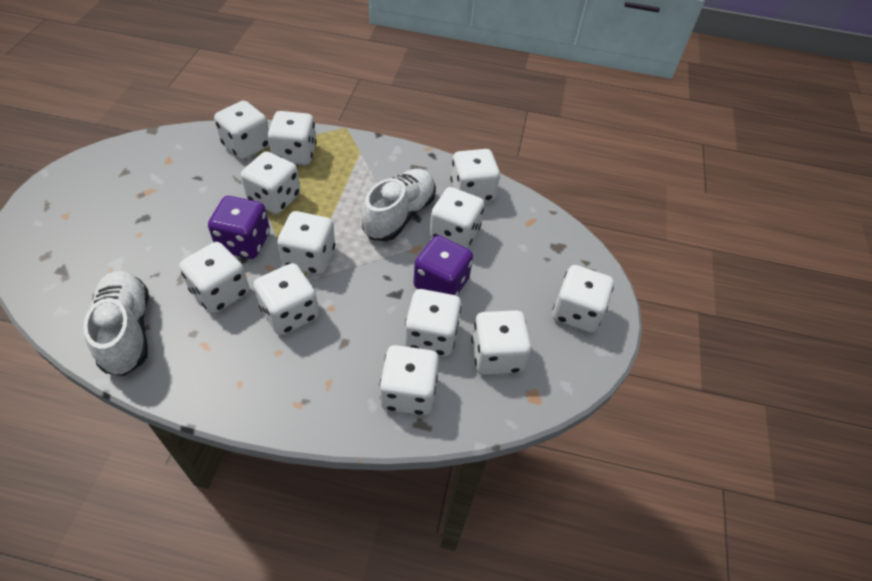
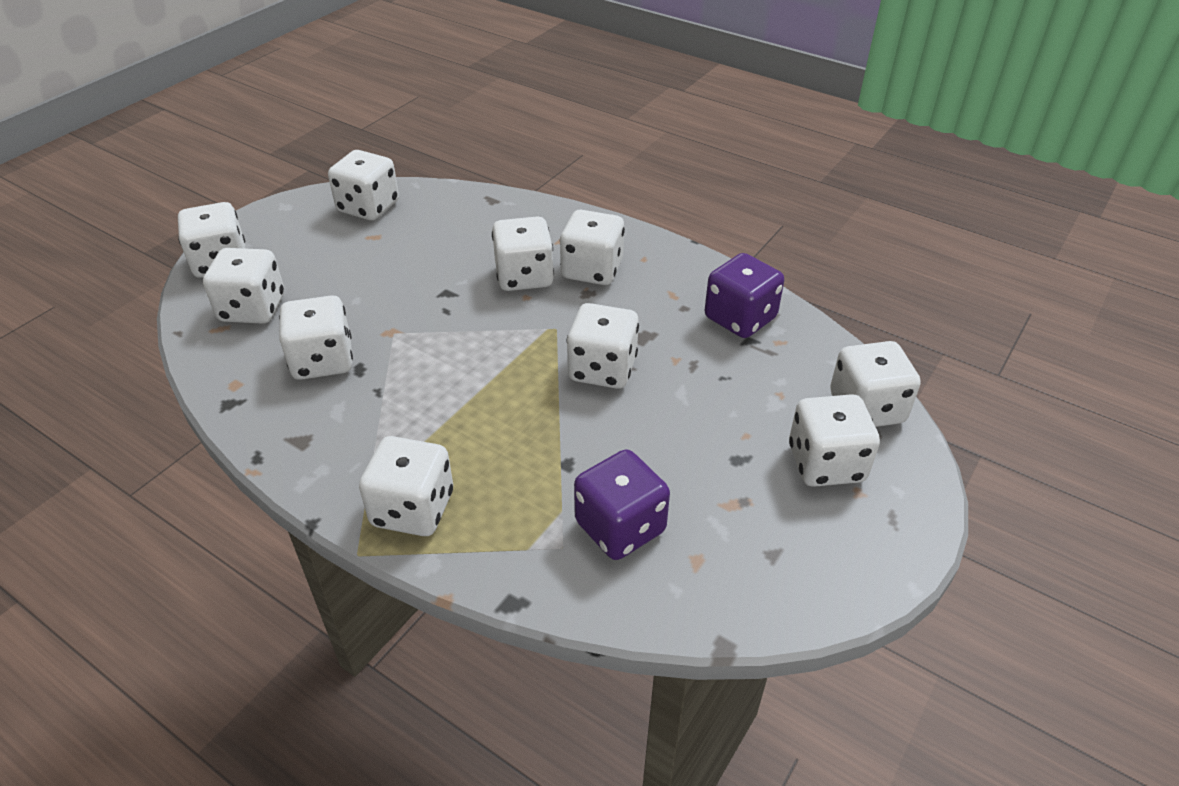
white dice: 12 -> 10
white shoe: 2 -> 0

